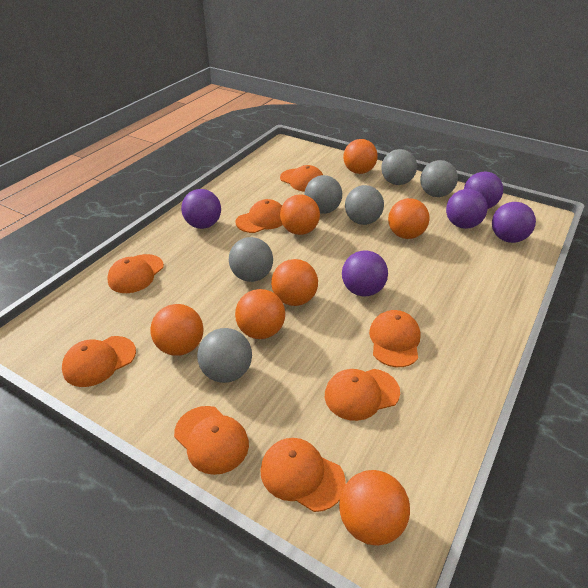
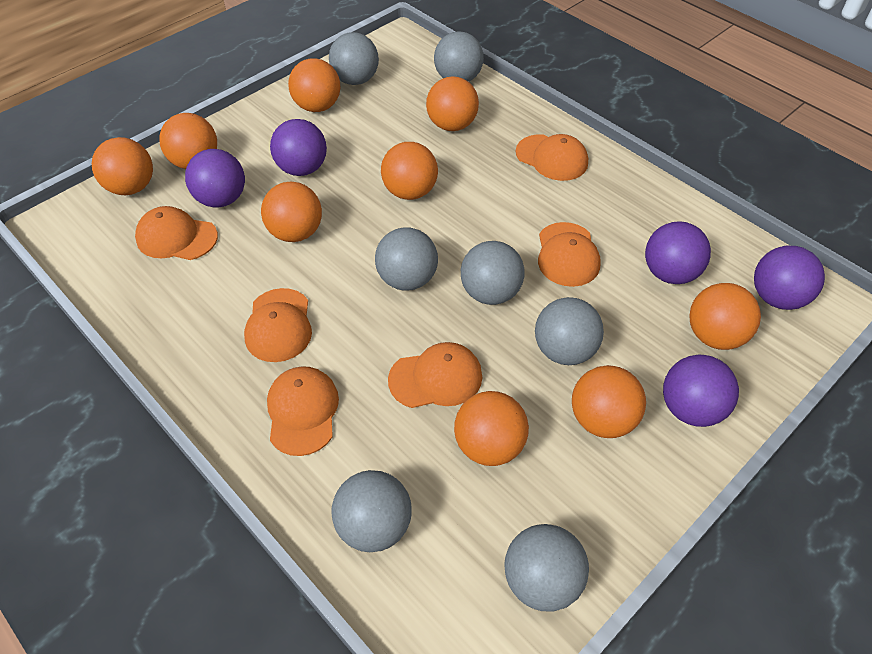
grey ball: 6 -> 7
orange ball: 7 -> 9
orange cap: 8 -> 6

